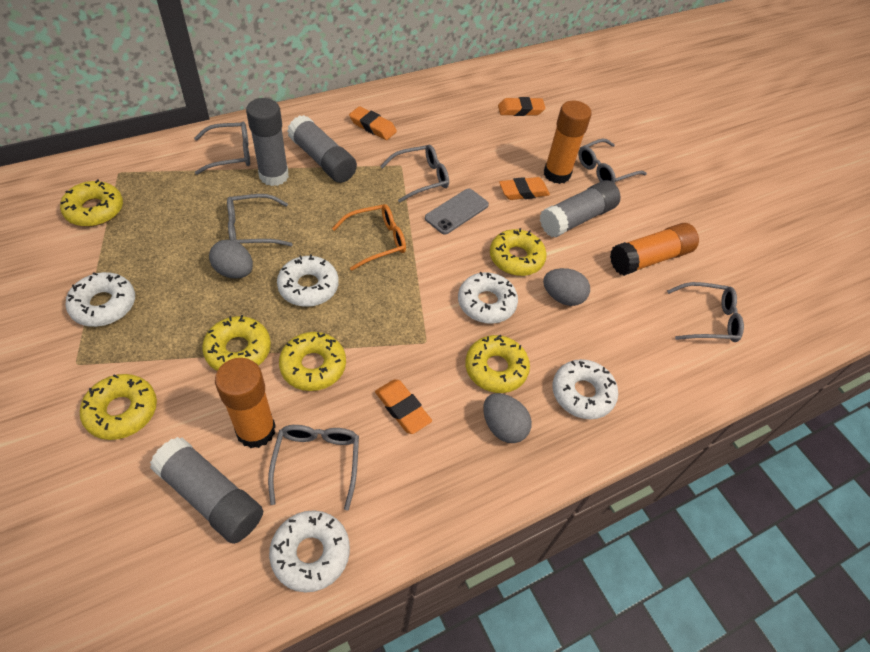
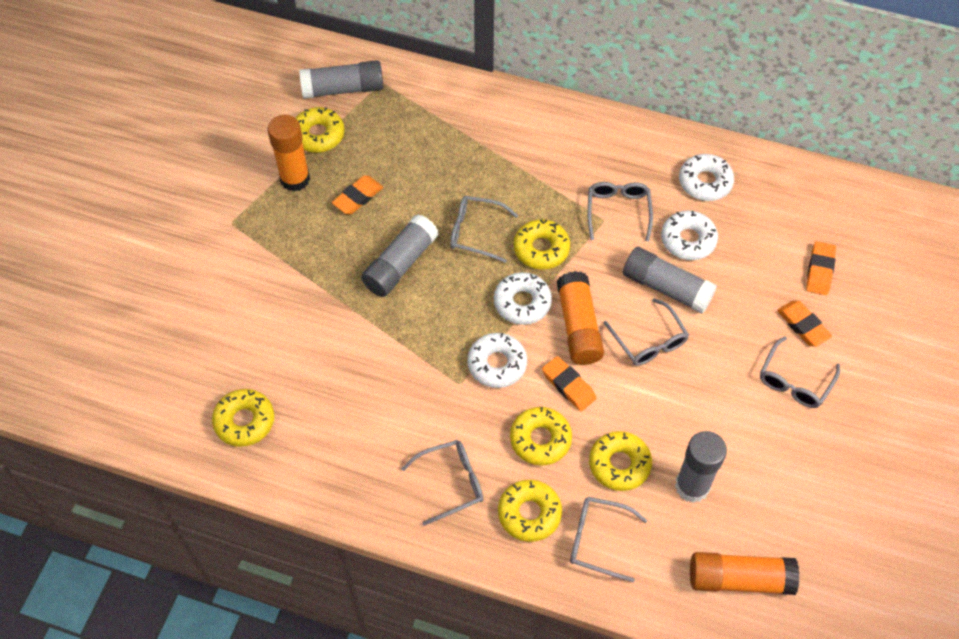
grey egg: 3 -> 0
grey phone: 1 -> 0
orange glasses: 1 -> 0
white donut: 5 -> 4

